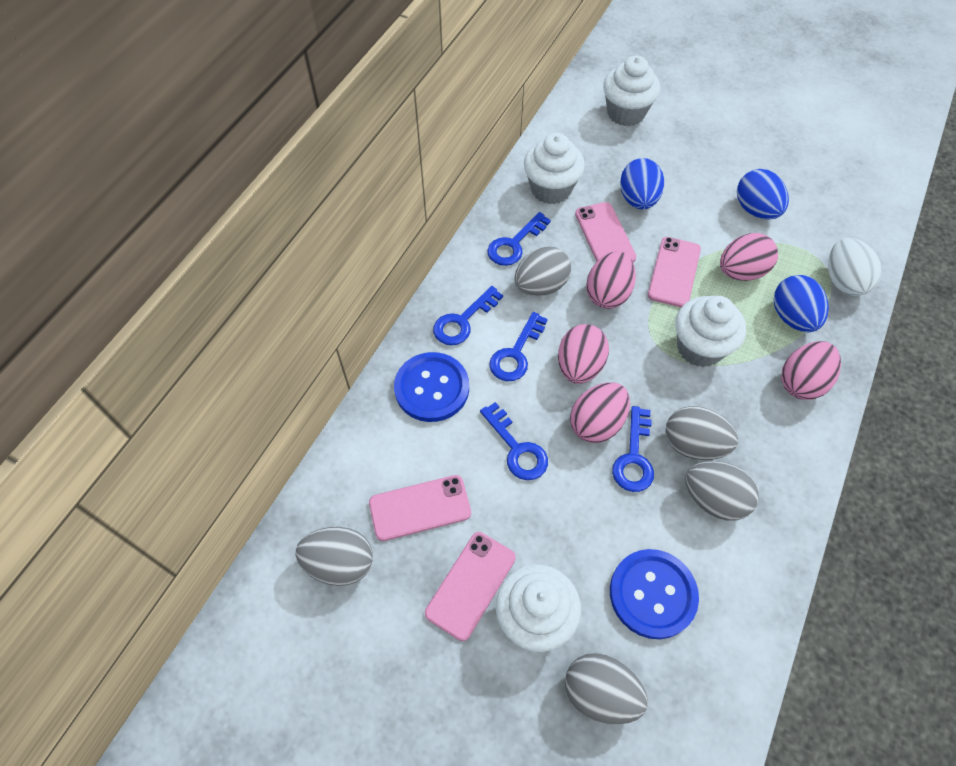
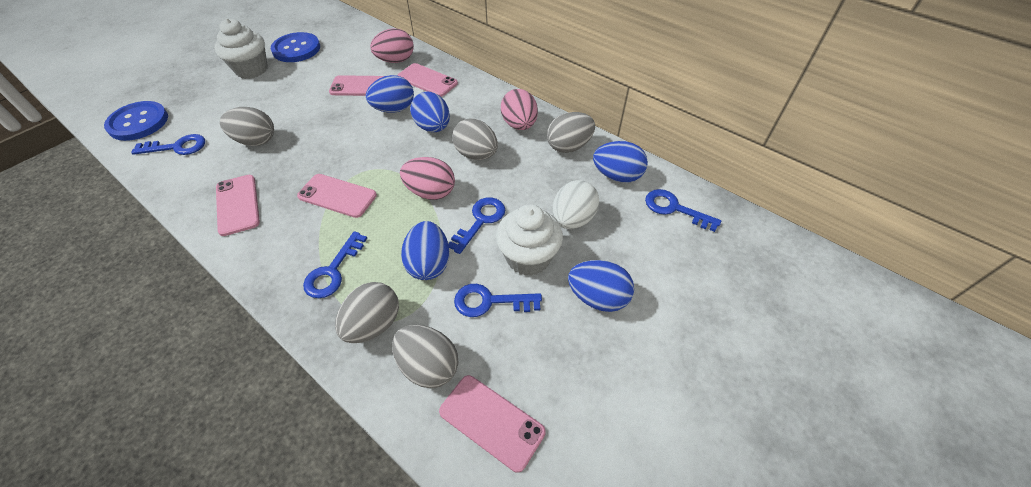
blue egg: 3 -> 5
pink egg: 5 -> 3
pink phone: 4 -> 5
white cupcake: 4 -> 2

